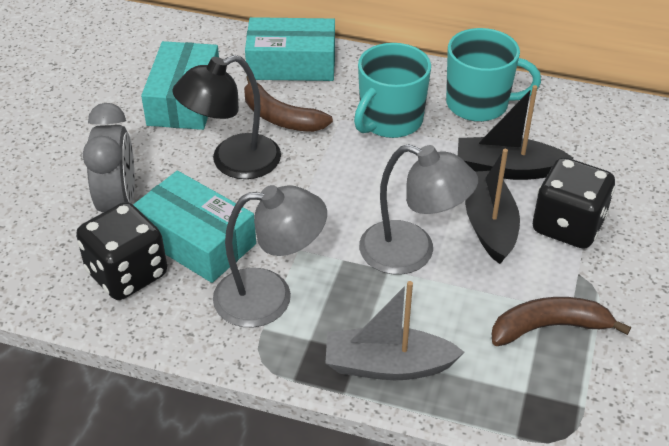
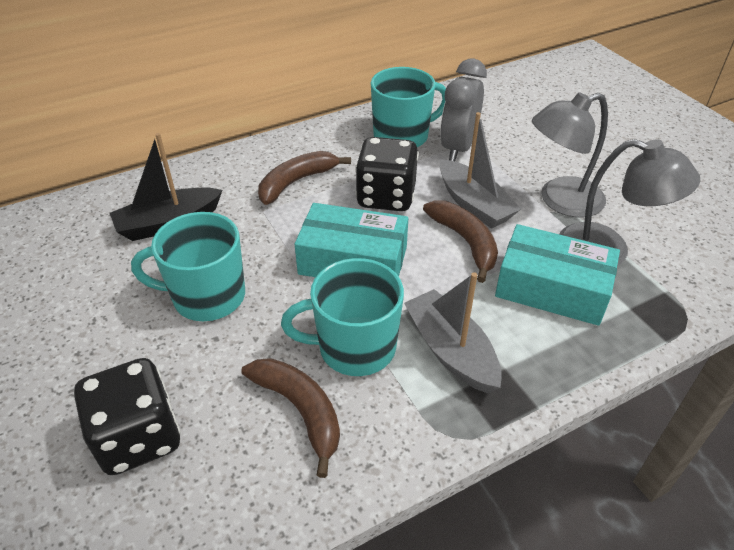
black boat: 2 -> 1
black lamp: 1 -> 0
brown banana: 2 -> 3
grey boat: 1 -> 2
turquoise box: 3 -> 2
turquoise mug: 2 -> 3

